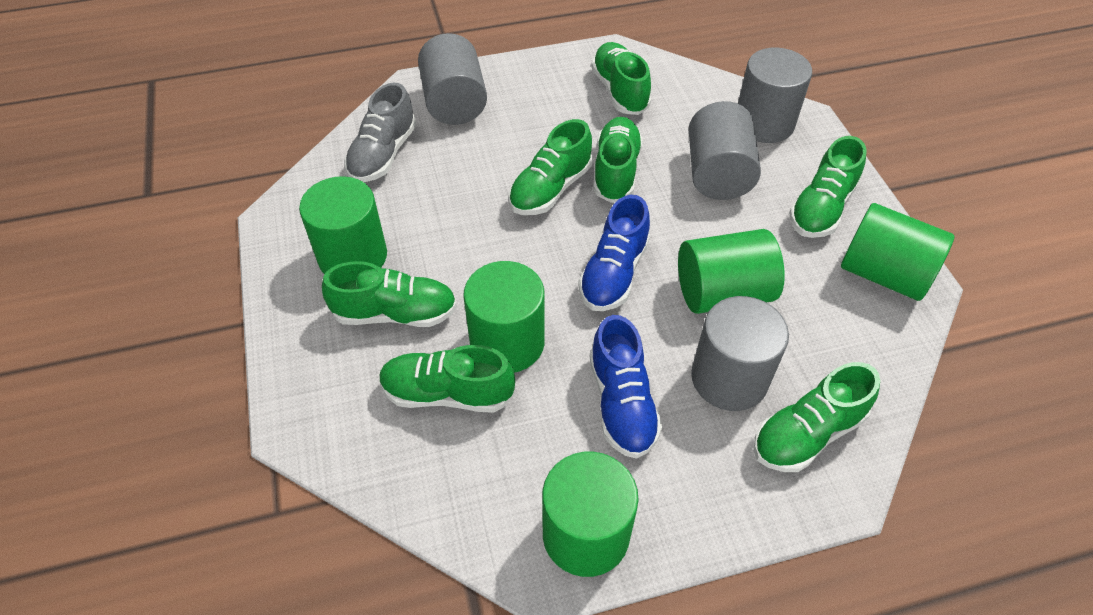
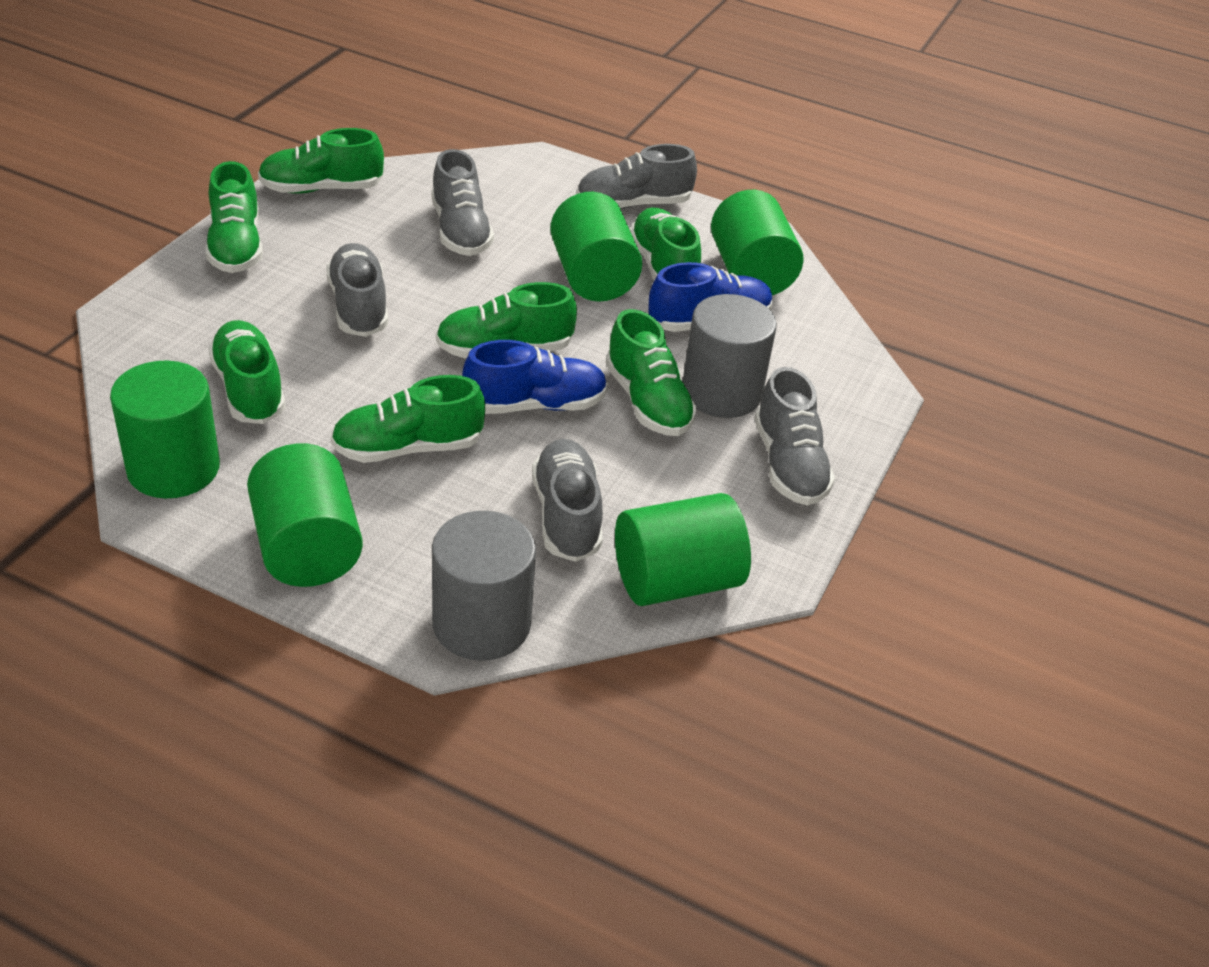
grey cylinder: 4 -> 2
grey shoe: 1 -> 5

